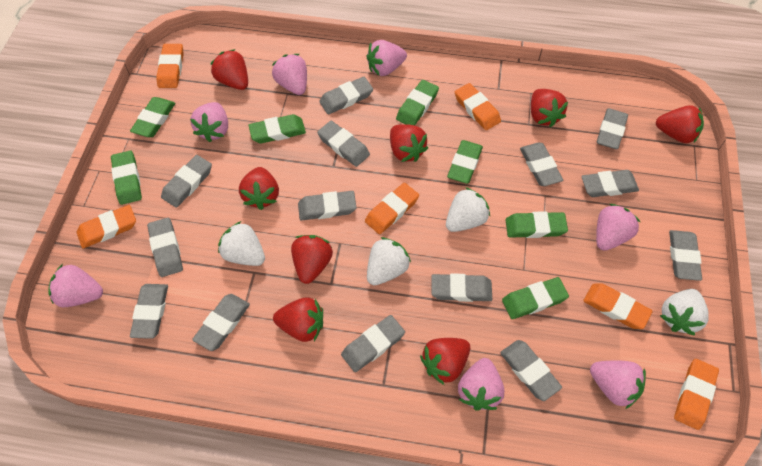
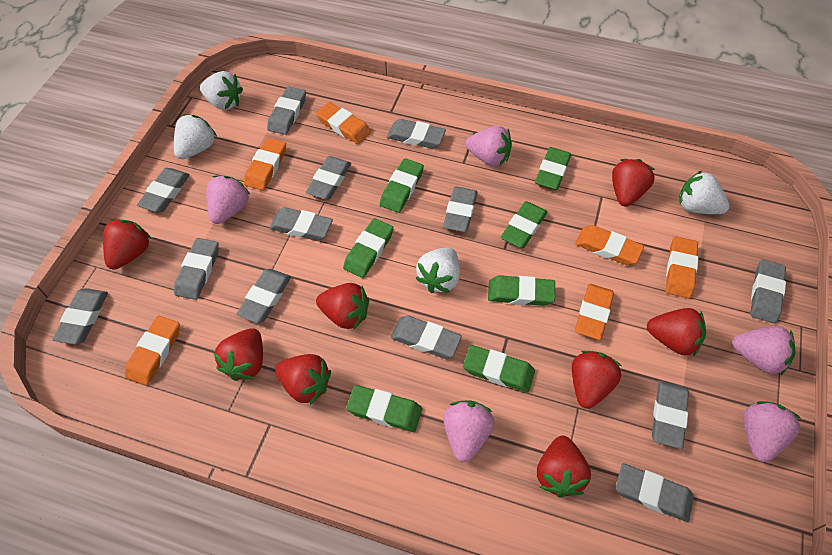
grey eraser: 14 -> 13
pink strawberry: 7 -> 5

